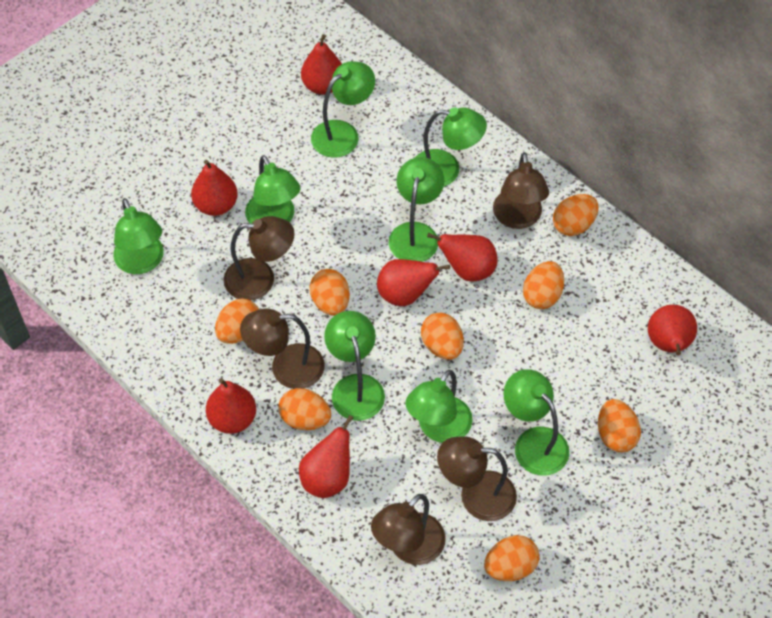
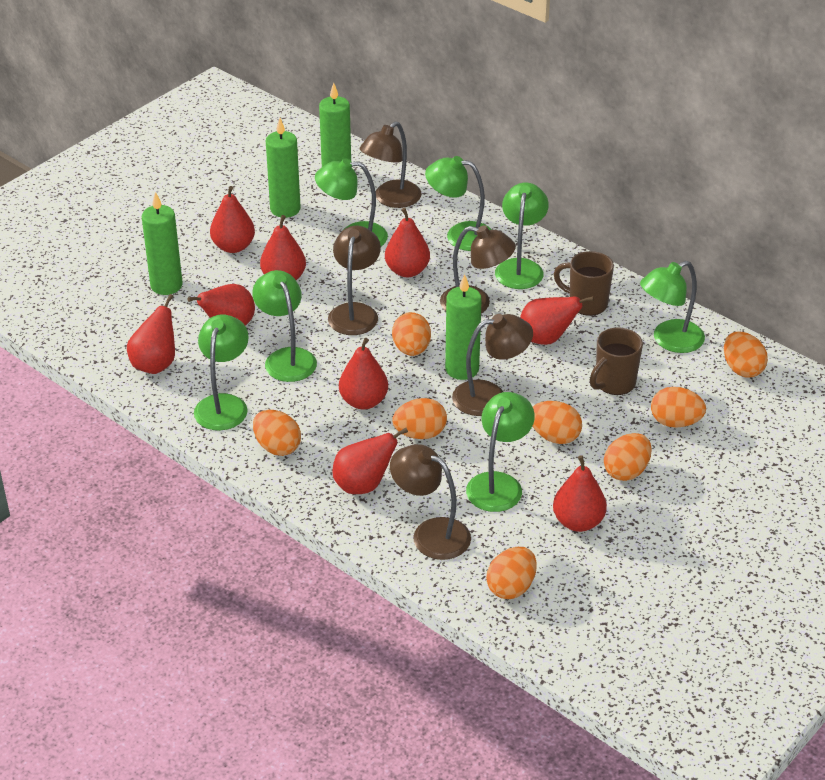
brown mug: 0 -> 2
green candle: 0 -> 4
green lamp: 8 -> 7
red pear: 7 -> 9

